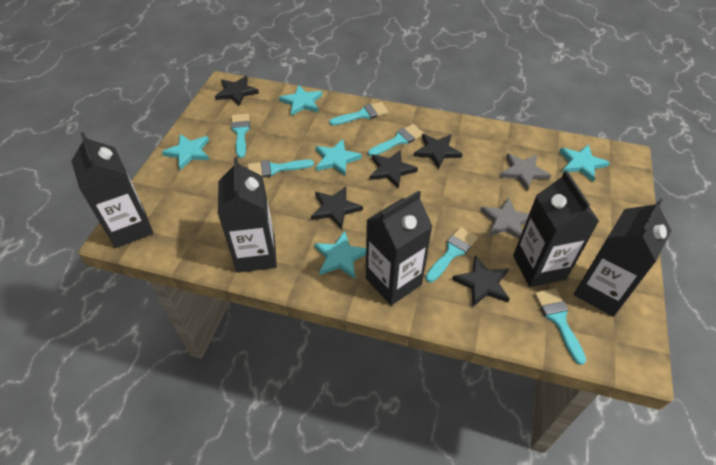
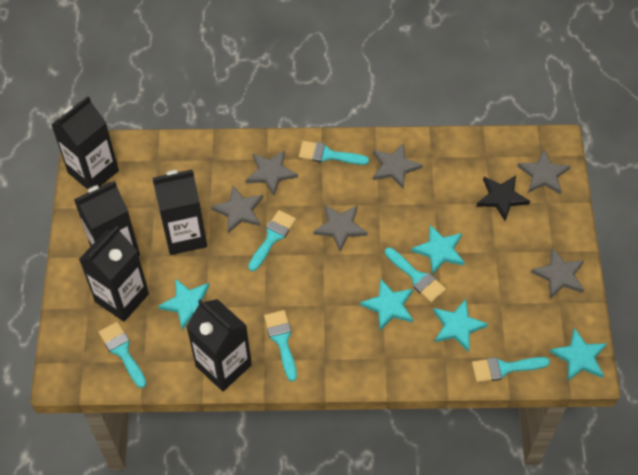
black star: 5 -> 1
grey star: 2 -> 6

